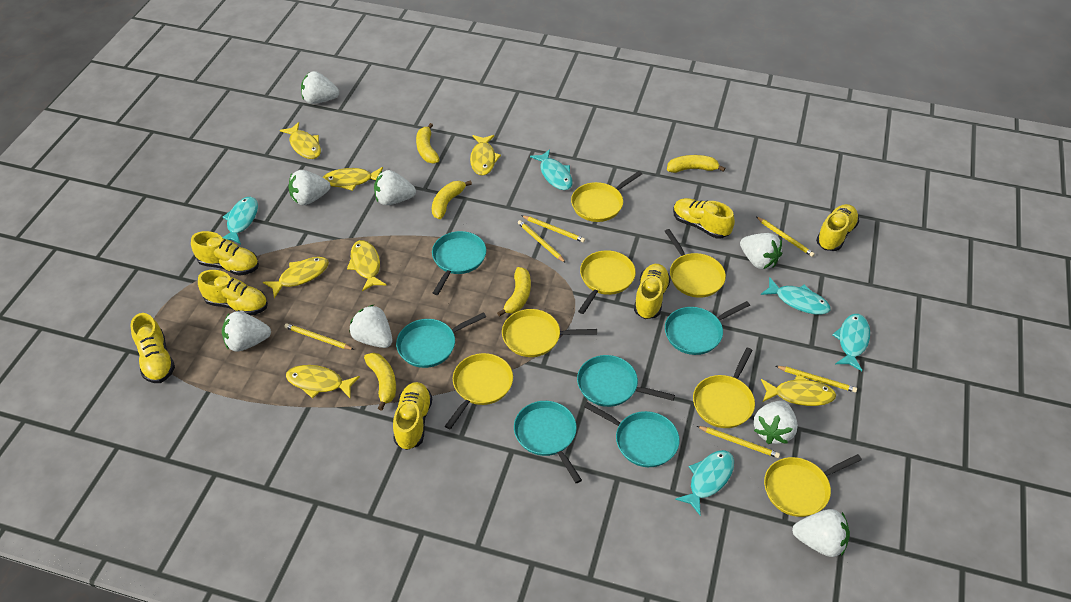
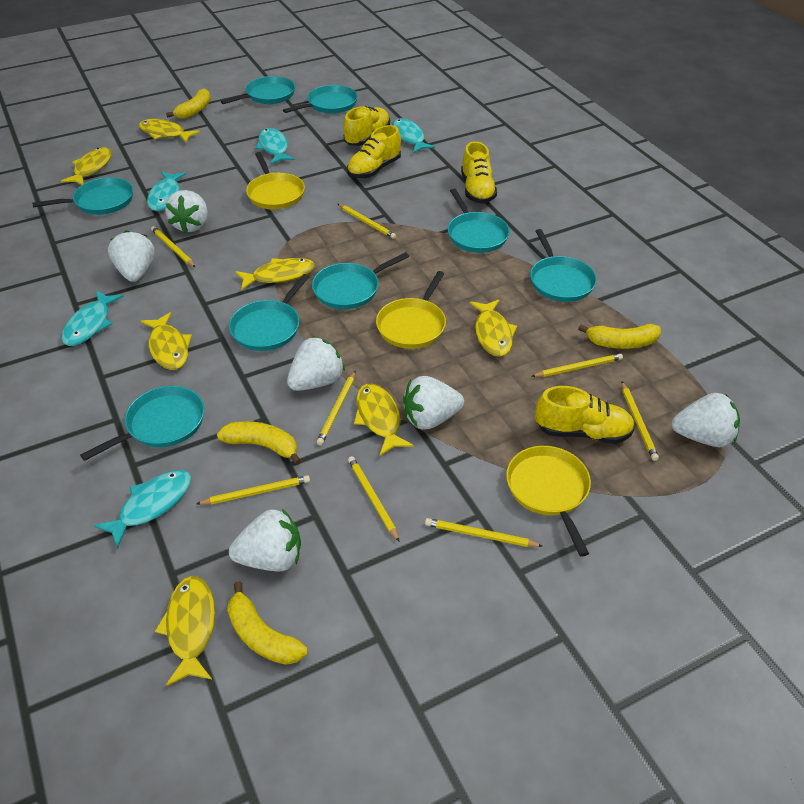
turquoise pan: 6 -> 8
white strawberry: 8 -> 6
yellow banana: 5 -> 4
yellow pan: 7 -> 3
yellow pencil: 6 -> 8
yellow shoe: 7 -> 4

